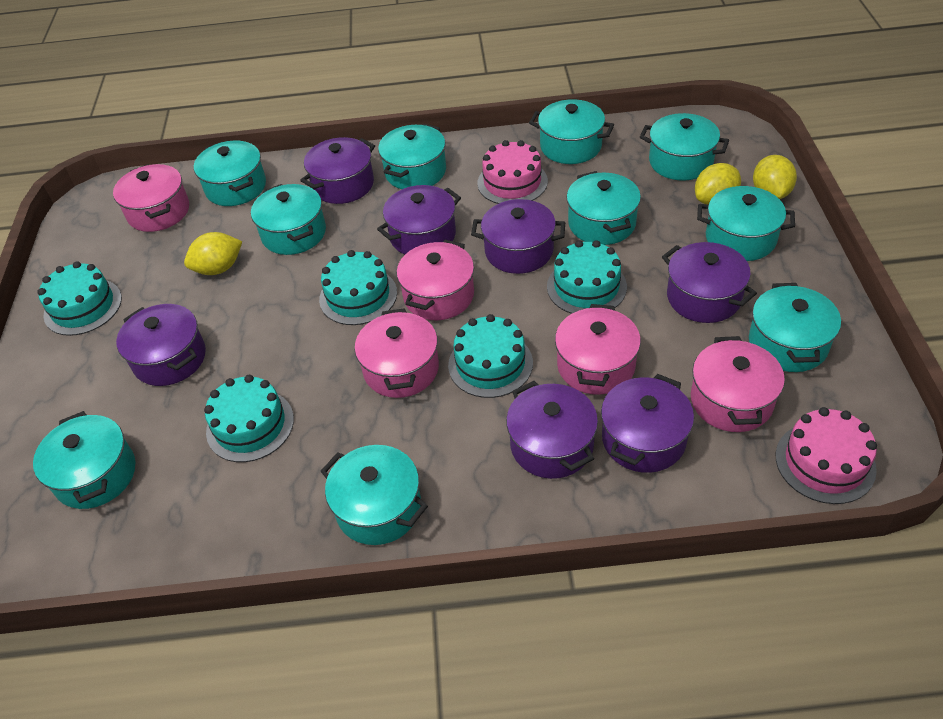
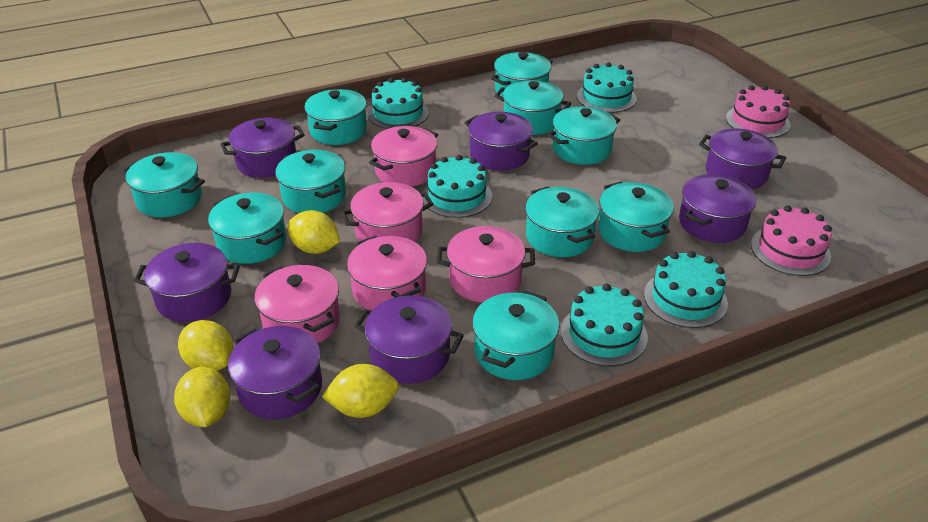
yellow lemon: 3 -> 4

